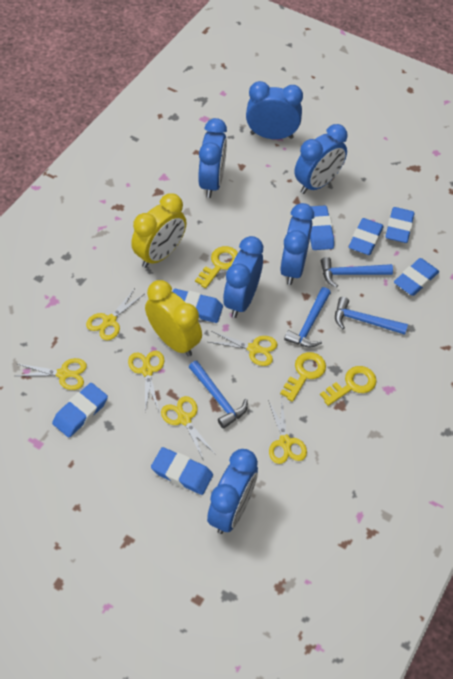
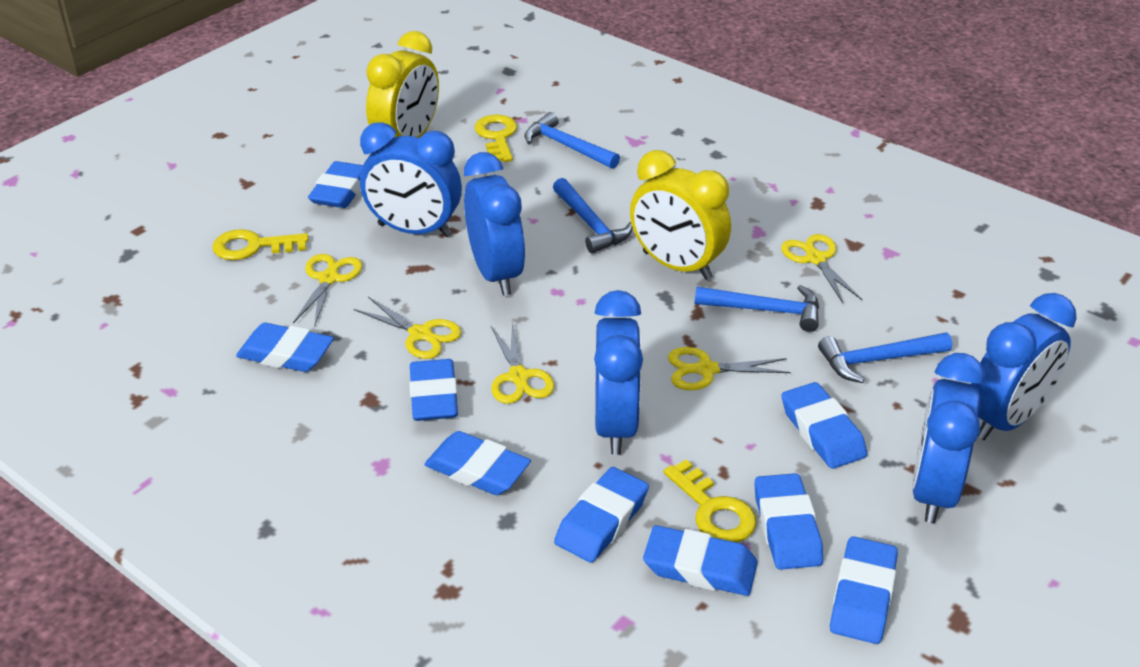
blue clock: 6 -> 5
blue eraser: 7 -> 9
yellow scissors: 6 -> 5

